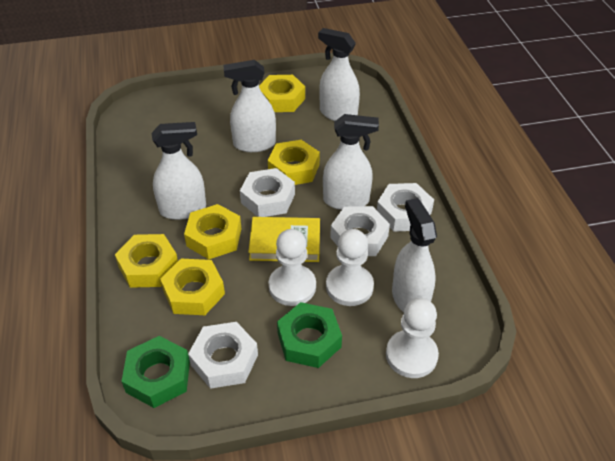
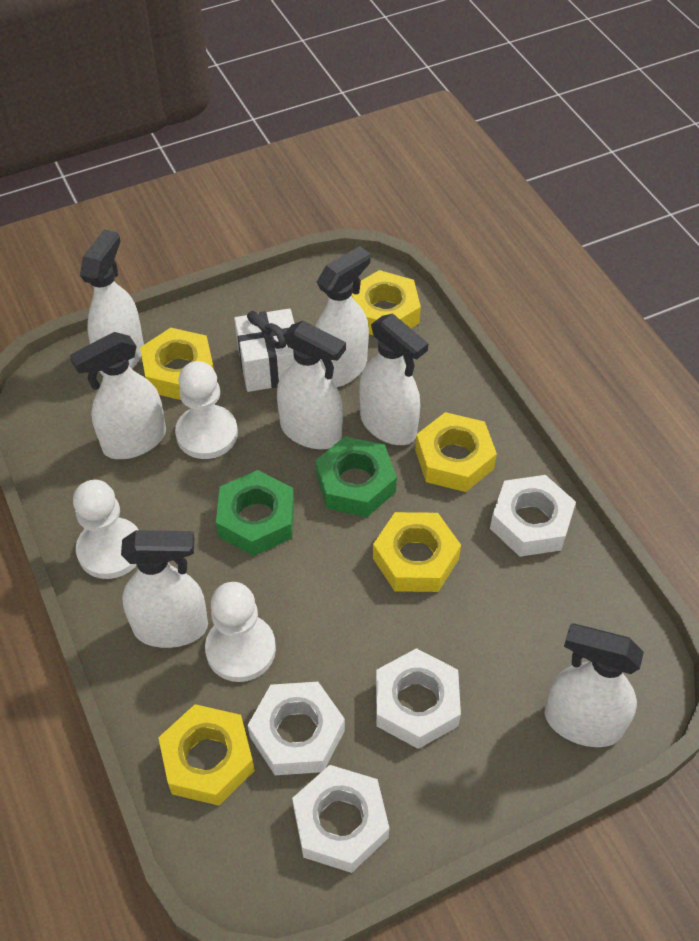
white gift: 0 -> 1
white spray bottle: 5 -> 7
yellow book: 1 -> 0

